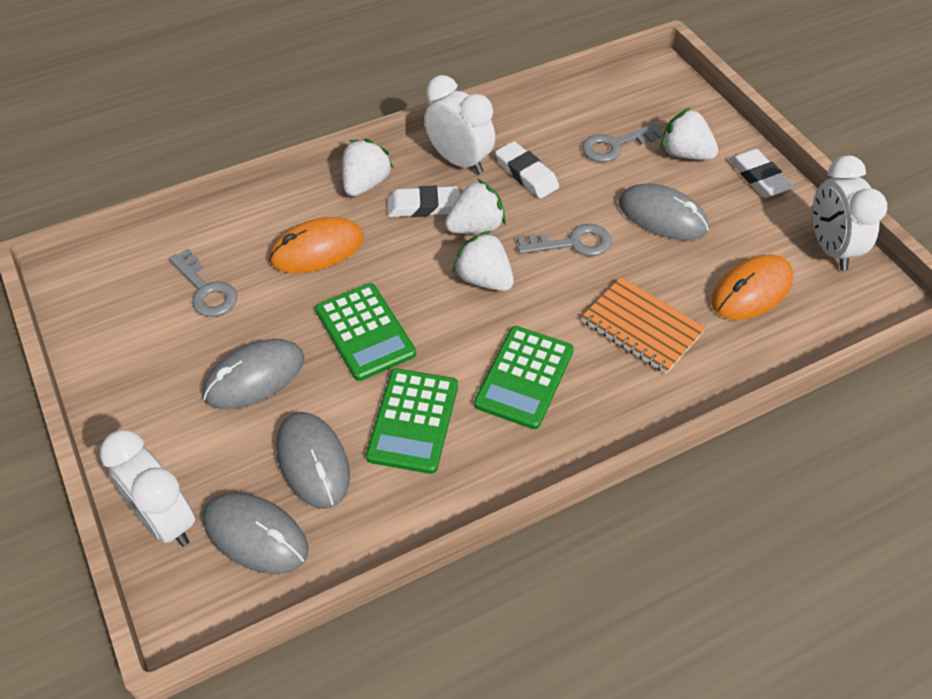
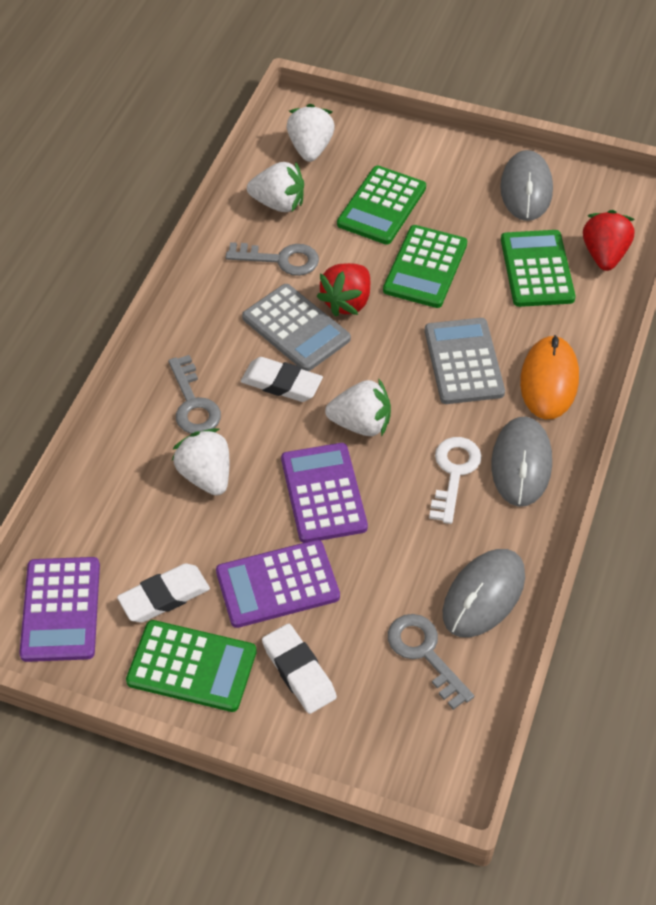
green calculator: 3 -> 4
grey calculator: 0 -> 2
grey mouse: 4 -> 3
orange mouse: 2 -> 1
orange notebook: 1 -> 0
purple calculator: 0 -> 3
red strawberry: 0 -> 2
white clock: 3 -> 0
white key: 0 -> 1

